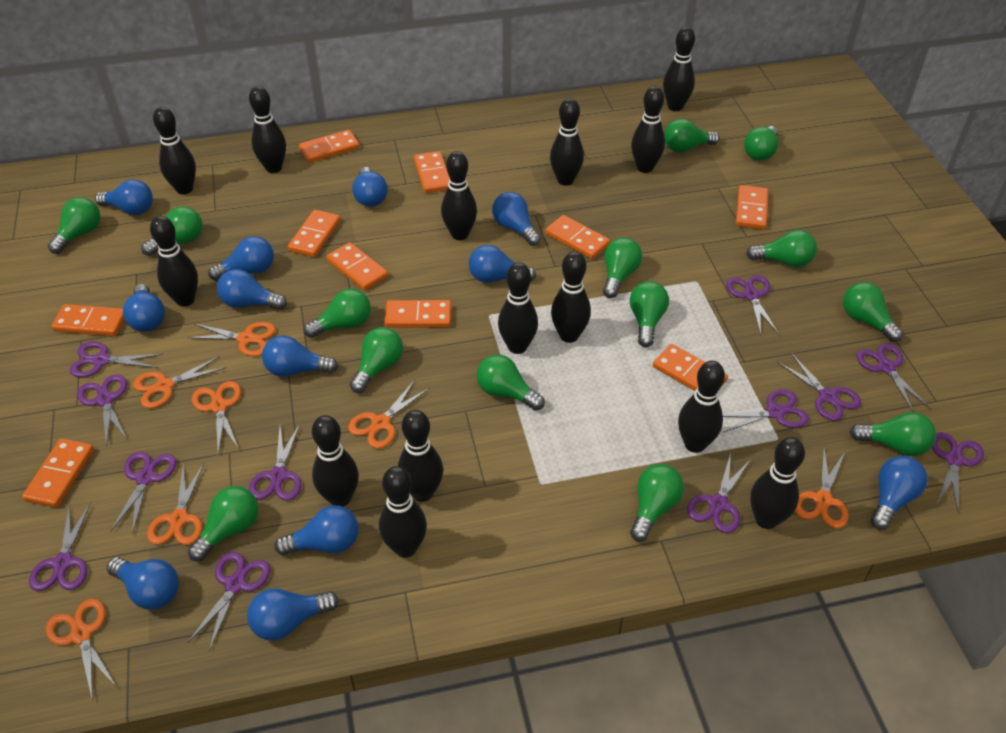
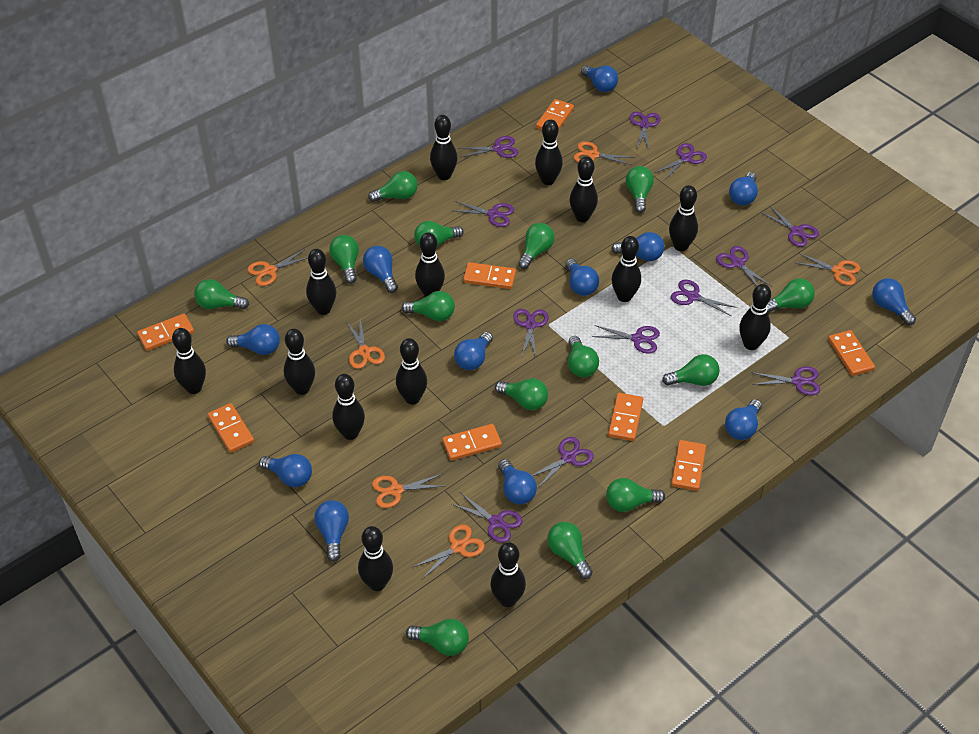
orange domino: 10 -> 8
orange scissors: 7 -> 6

